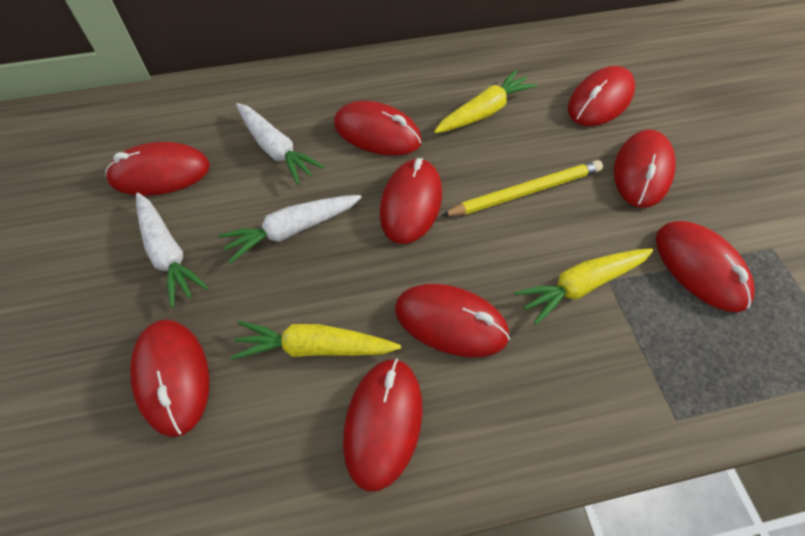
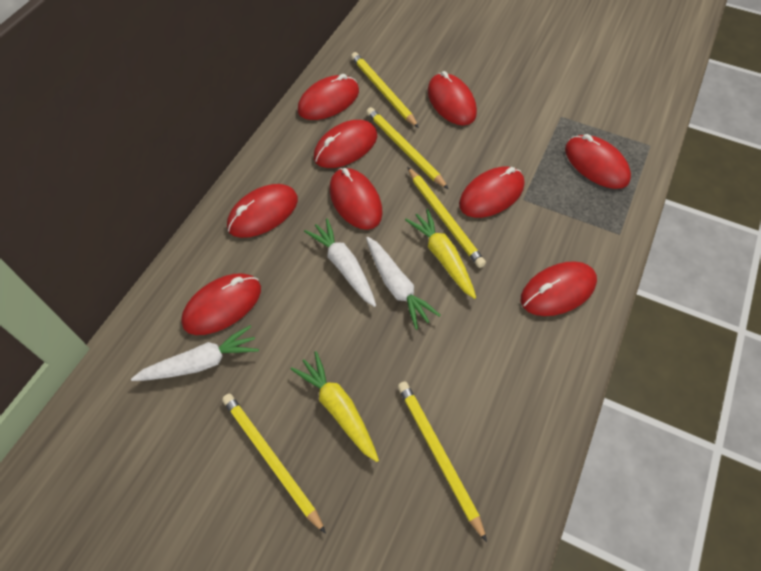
yellow carrot: 3 -> 2
yellow pencil: 1 -> 5

